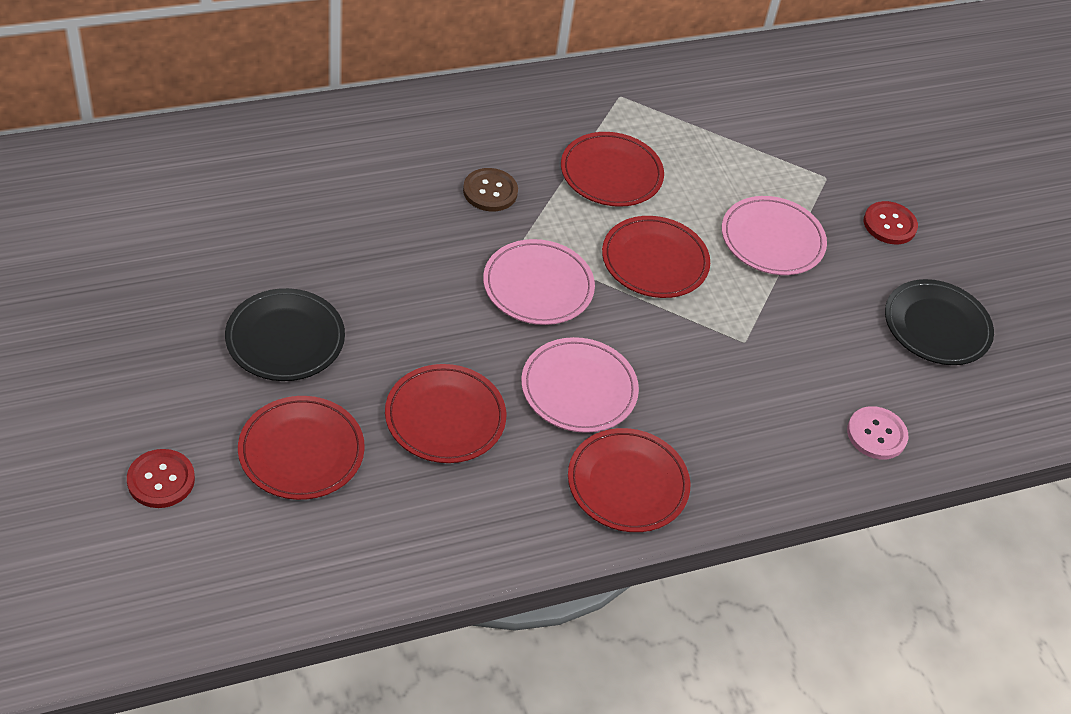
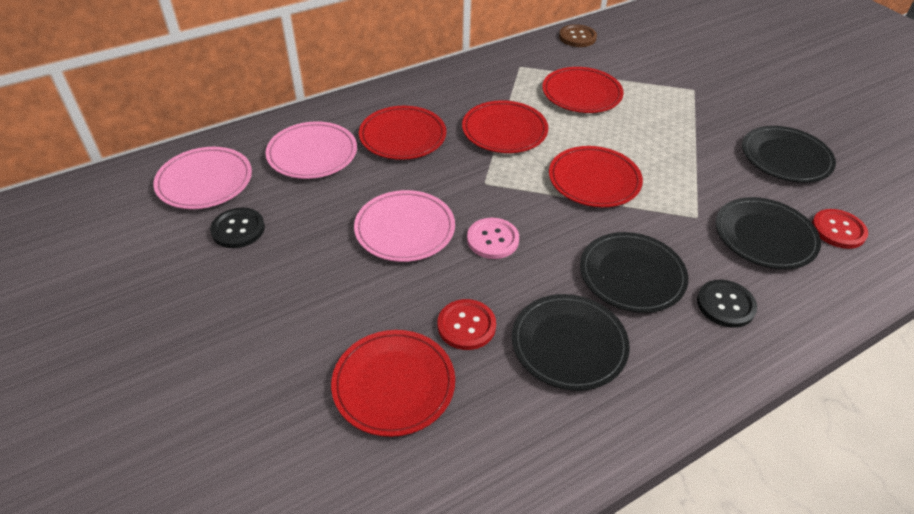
black button: 0 -> 2
black plate: 2 -> 4

